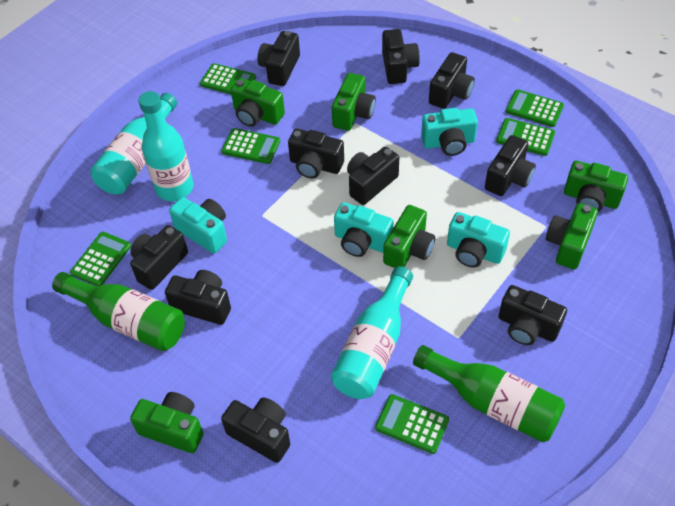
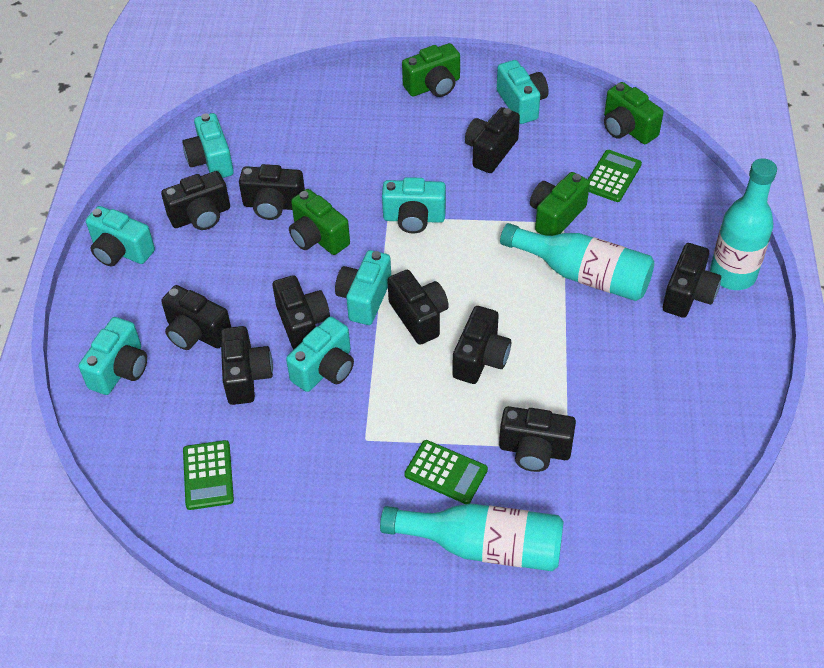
green bottle: 2 -> 0
green calculator: 6 -> 3
green camera: 6 -> 4
turquoise camera: 4 -> 7

